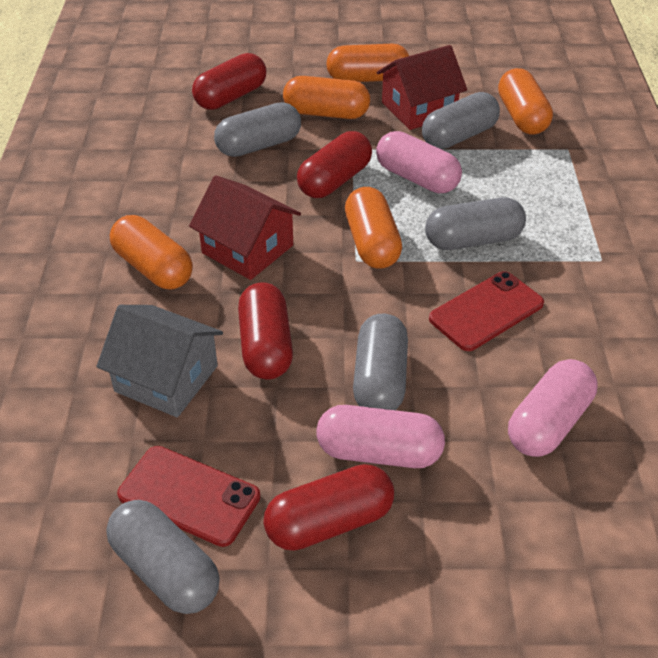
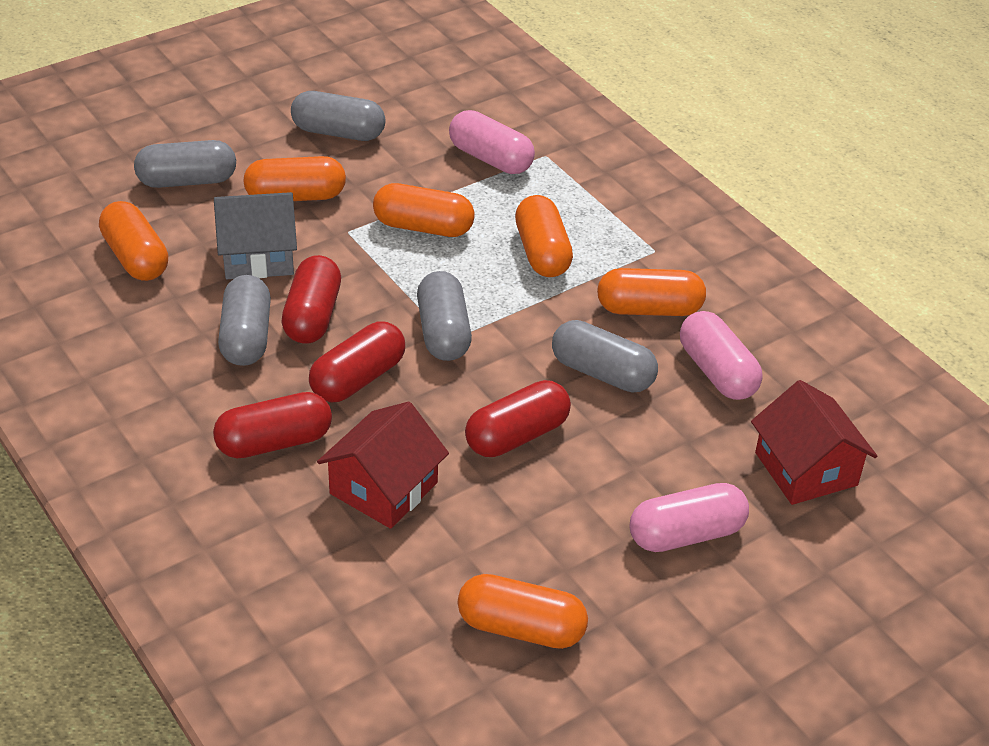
orange capsule: 5 -> 6
red phone: 2 -> 0

